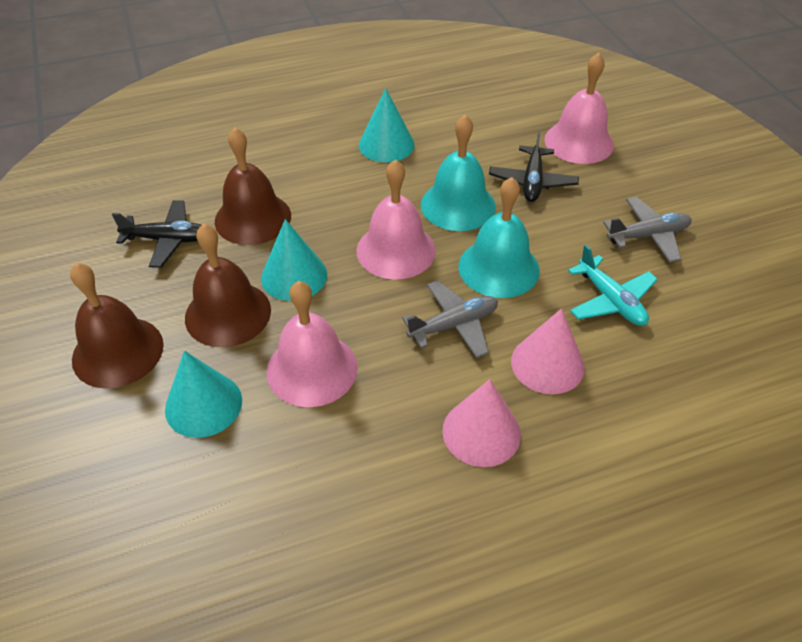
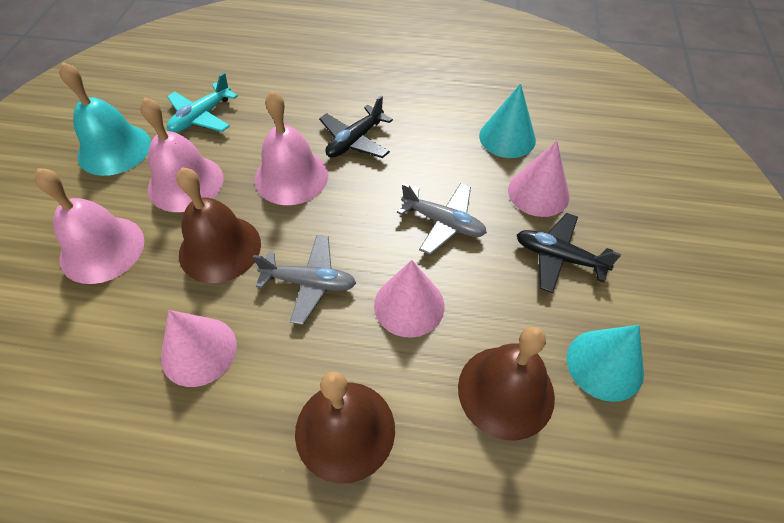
pink cone: 2 -> 3
turquoise bell: 2 -> 1
turquoise cone: 3 -> 2

